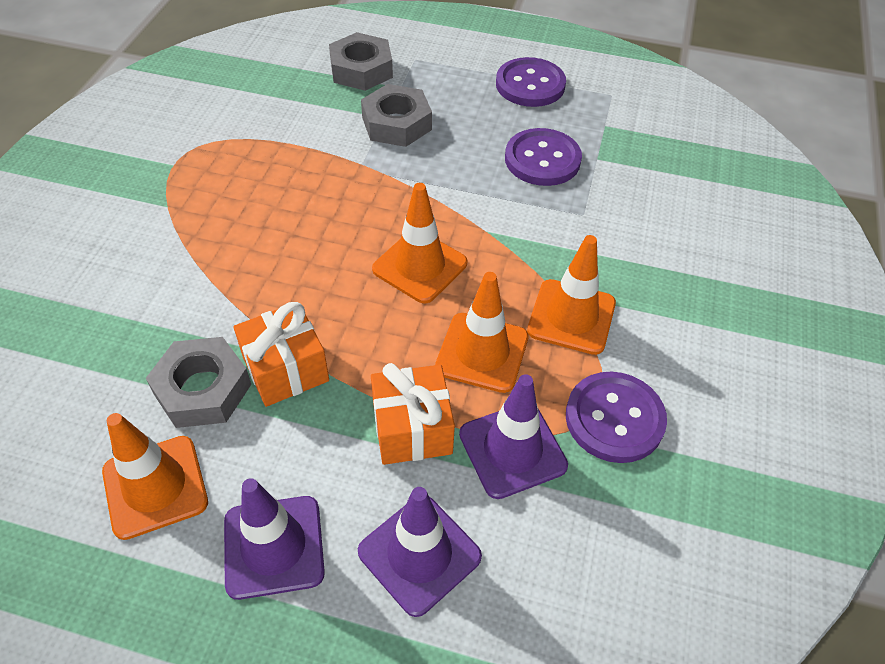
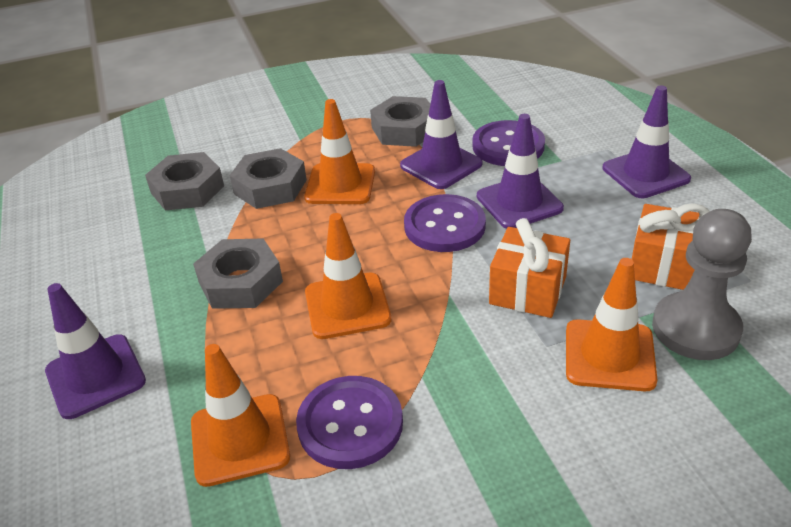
grey nut: 3 -> 4
grey pawn: 0 -> 1
purple traffic cone: 3 -> 4

